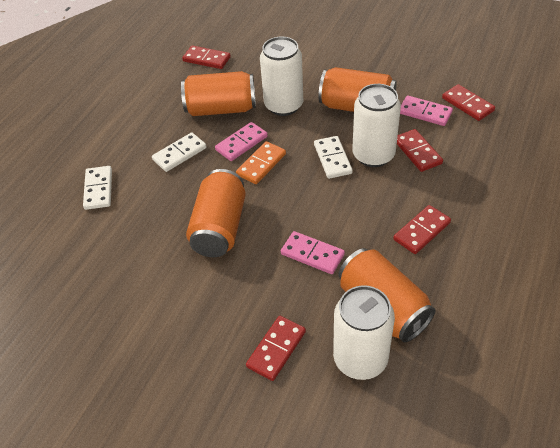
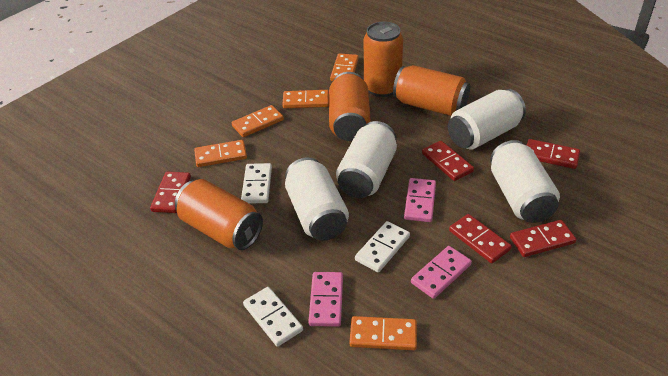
orange domino: 1 -> 5
white can: 3 -> 4

